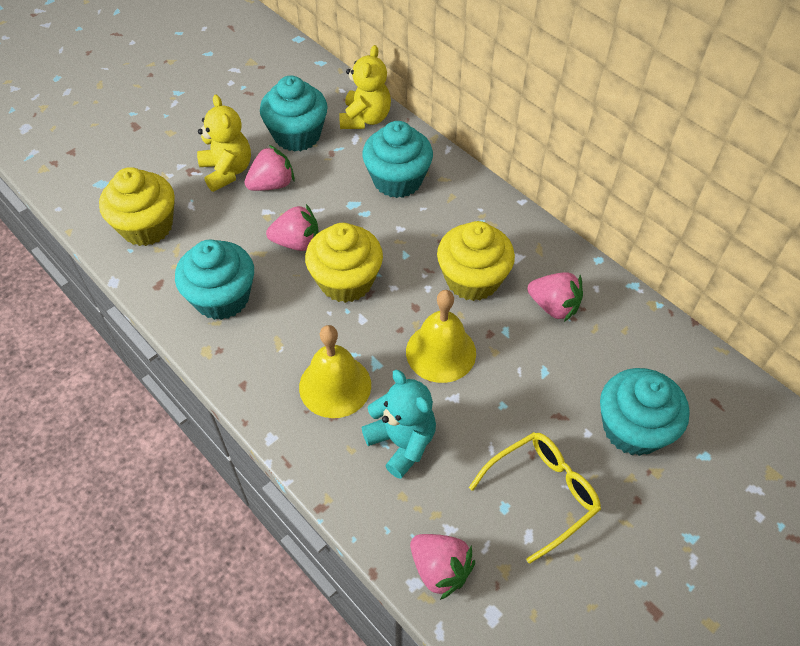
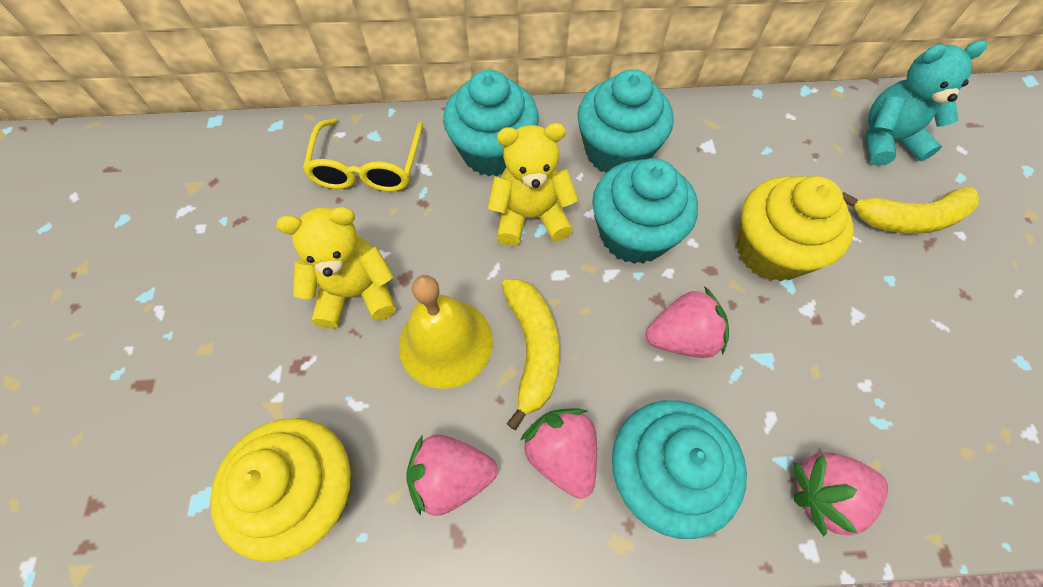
yellow banana: 0 -> 2
yellow bell: 2 -> 1
yellow cupcake: 3 -> 2

